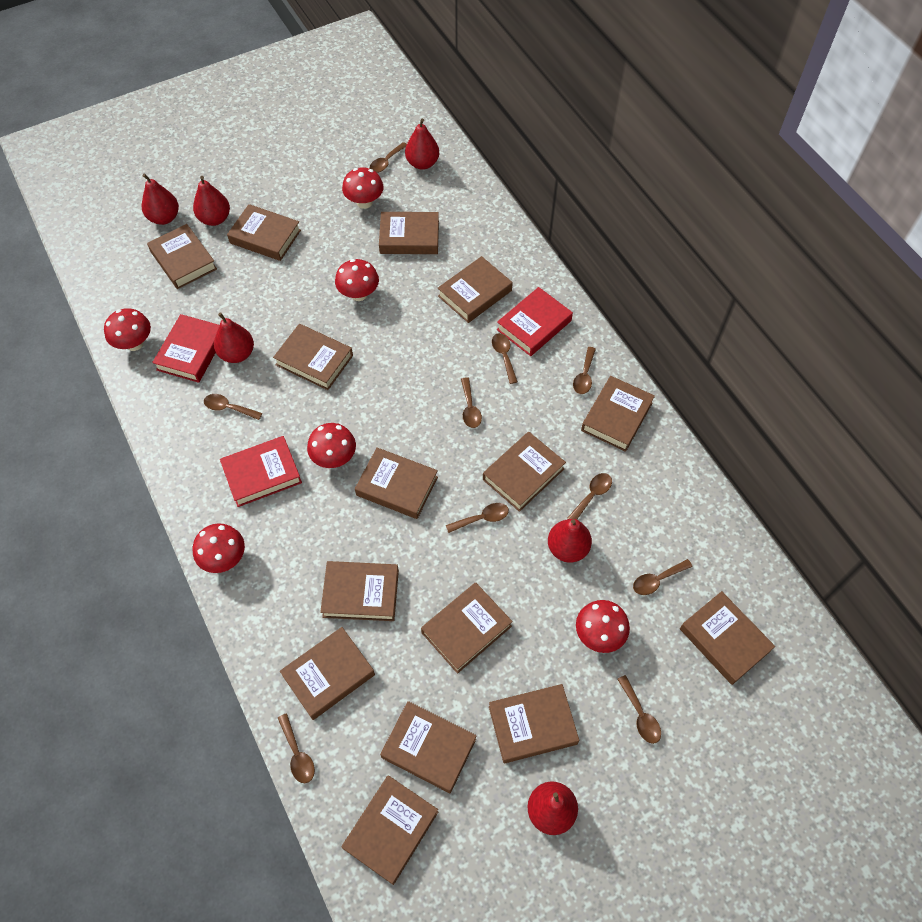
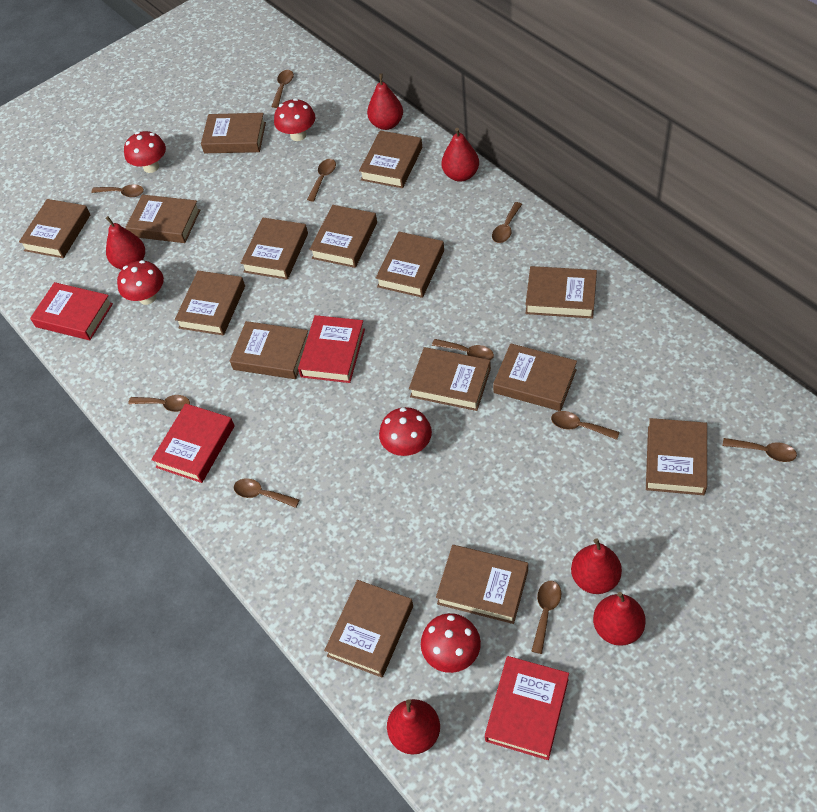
red book: 3 -> 4
red mushroom: 6 -> 5

